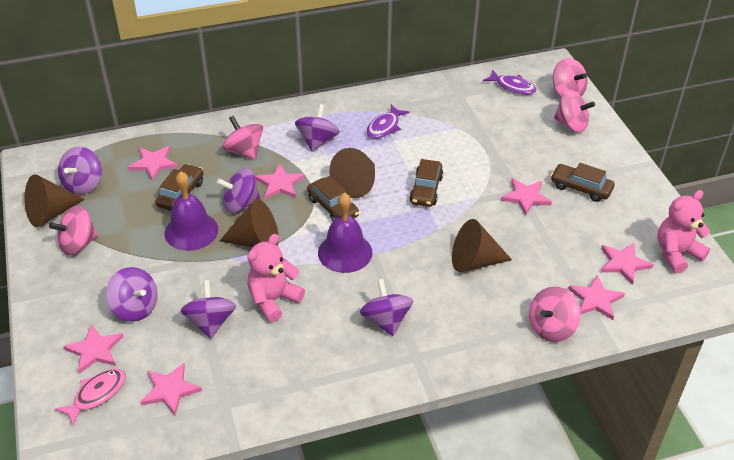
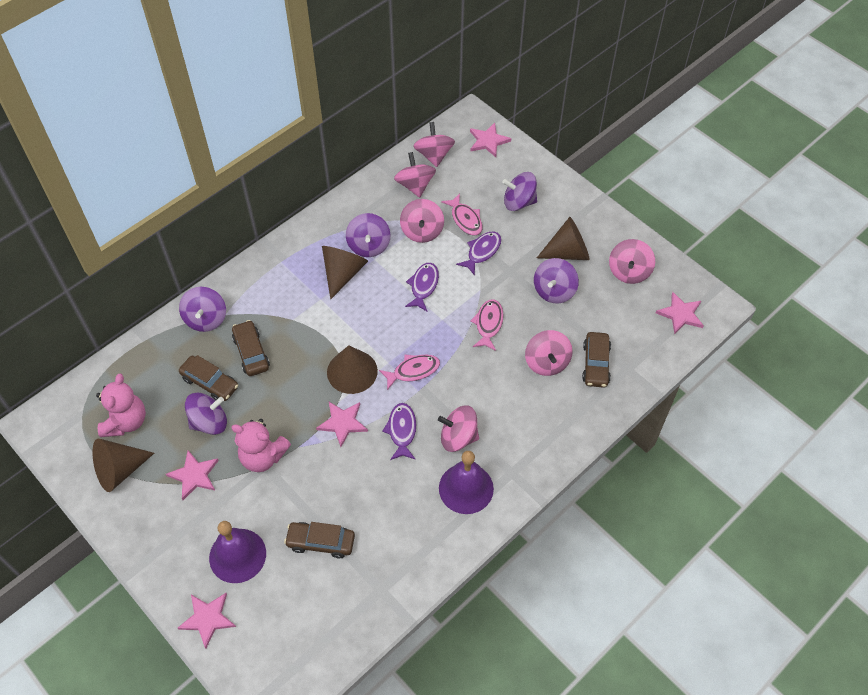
pink fish: 1 -> 3
pink spinning top: 5 -> 6
pink star: 7 -> 5
purple fish: 2 -> 3
purple spinning top: 6 -> 5

